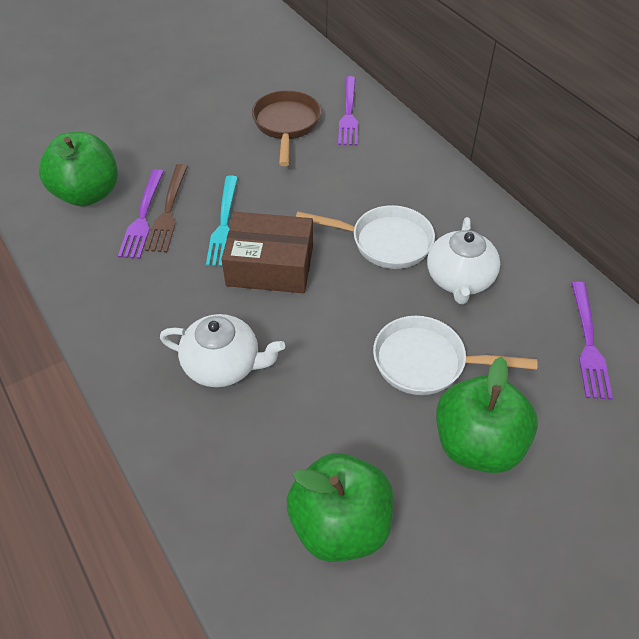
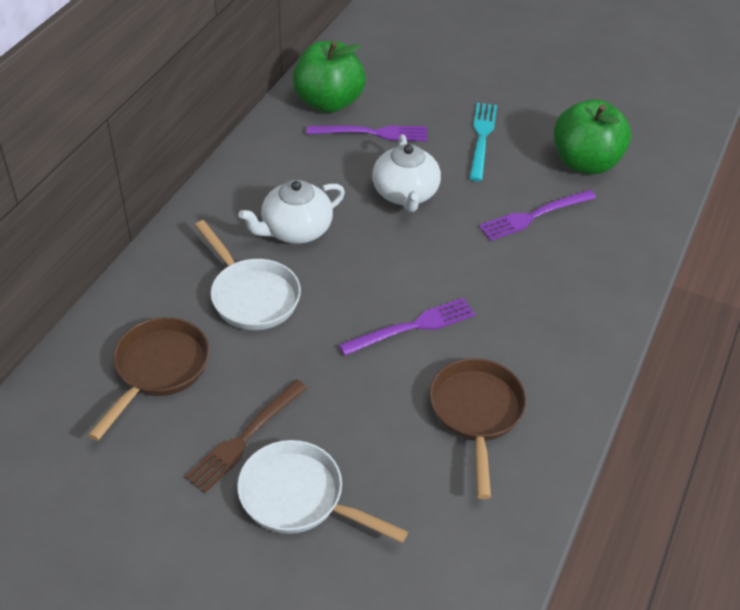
brown box: 1 -> 0
brown pan: 1 -> 2
green apple: 3 -> 2

